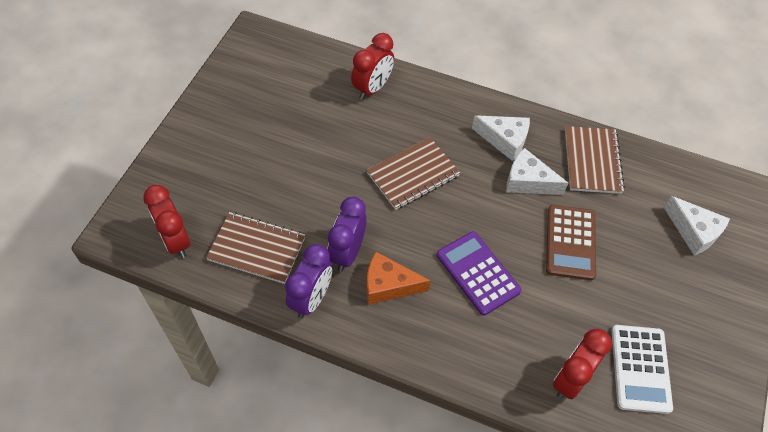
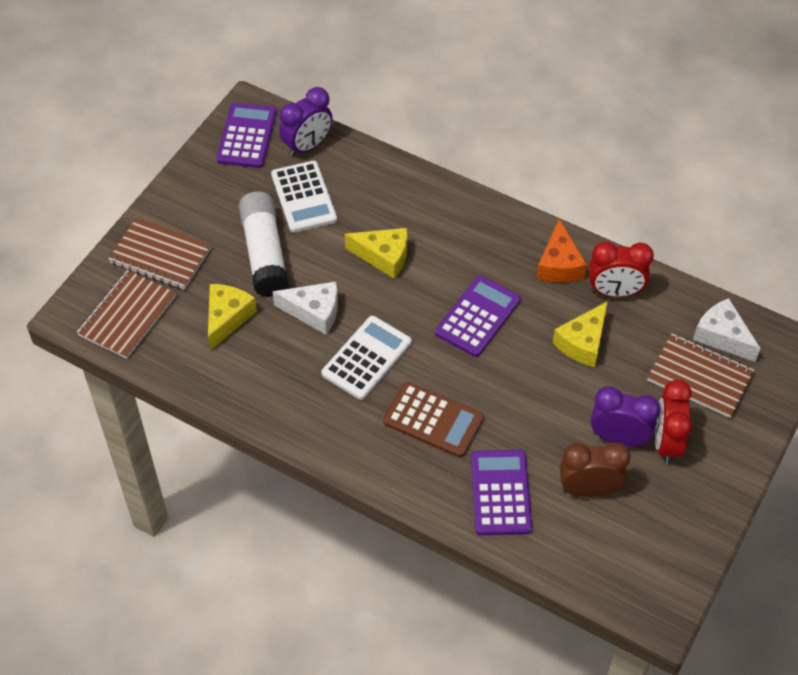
brown clock: 0 -> 1
purple calculator: 1 -> 3
red clock: 3 -> 2
white calculator: 1 -> 2
white cheese: 3 -> 2
white glue stick: 0 -> 1
yellow cheese: 0 -> 3

